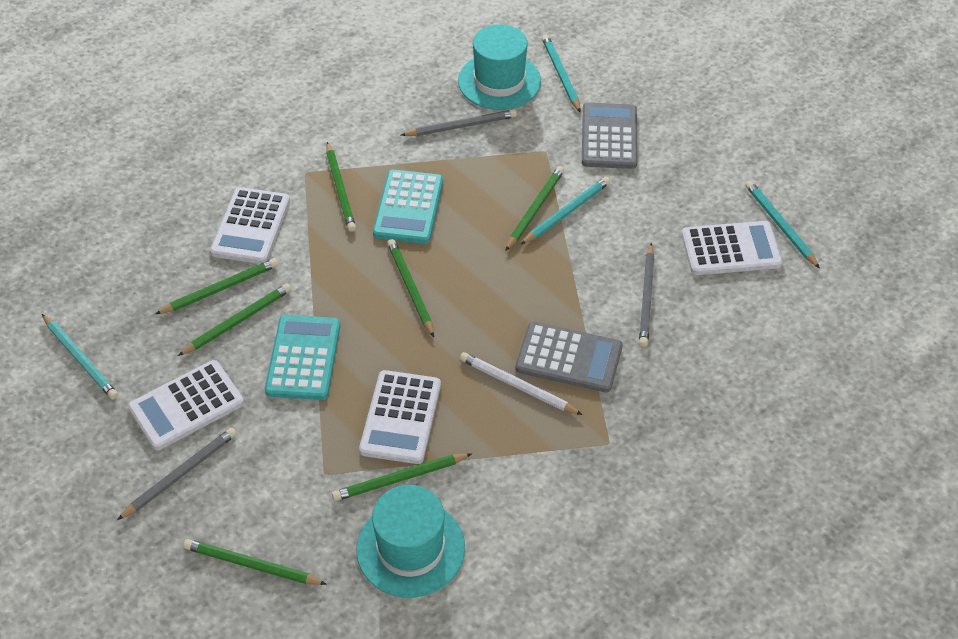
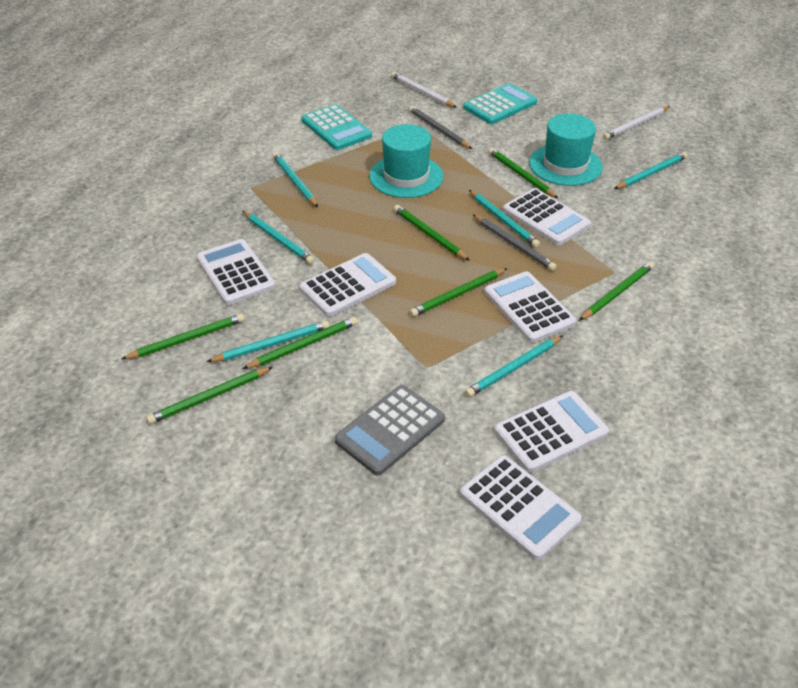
grey calculator: 2 -> 1
grey pencil: 3 -> 2
turquoise pencil: 4 -> 6
white calculator: 4 -> 6
white pencil: 1 -> 2

